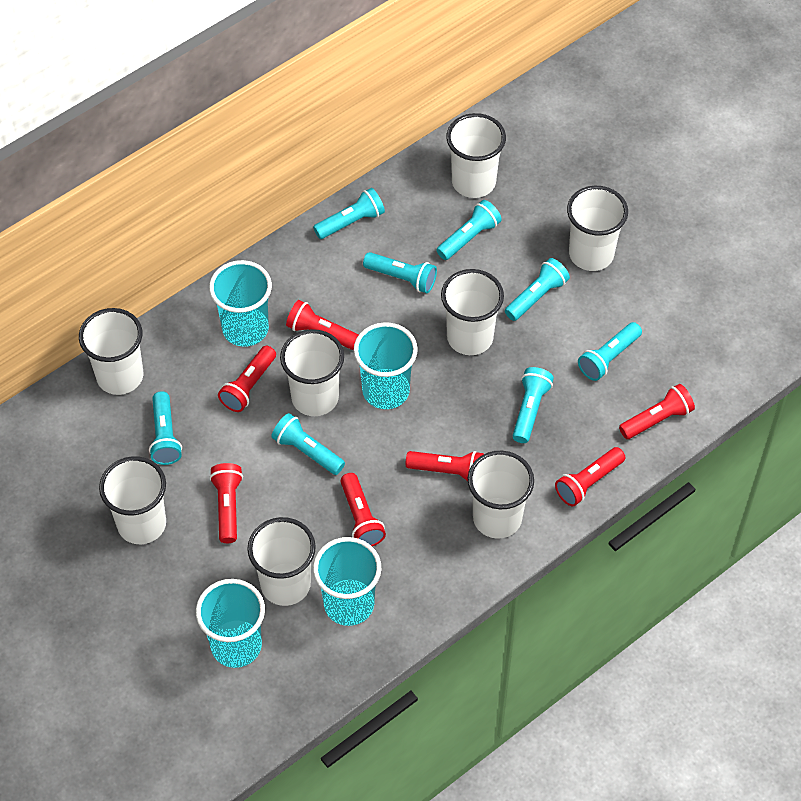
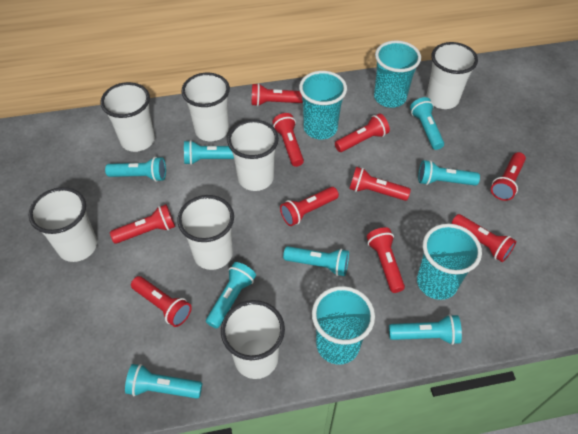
red flashlight: 7 -> 10
white cup: 8 -> 7

